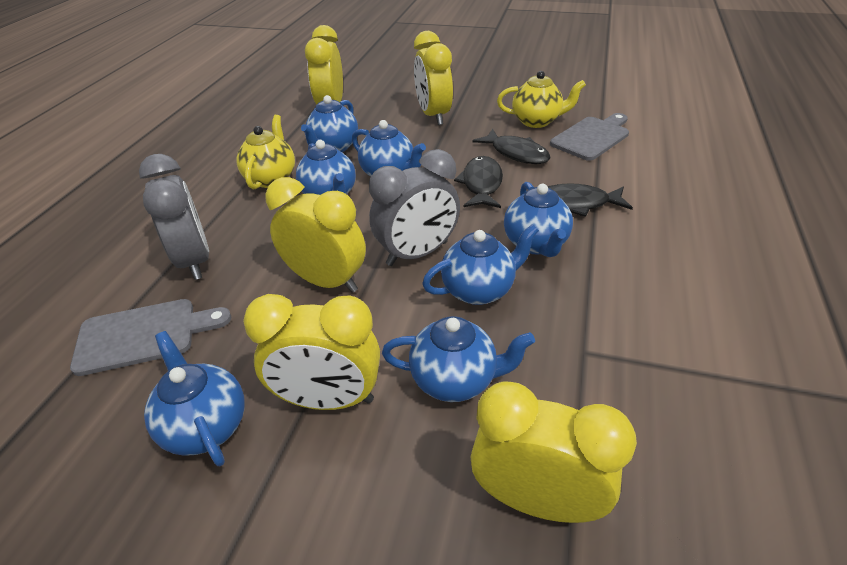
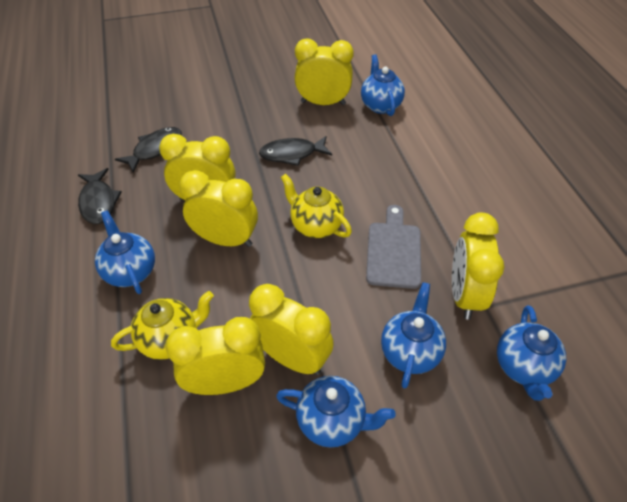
blue teapot: 7 -> 5
grey clock: 2 -> 0
grey cutting board: 2 -> 1
yellow clock: 5 -> 6

